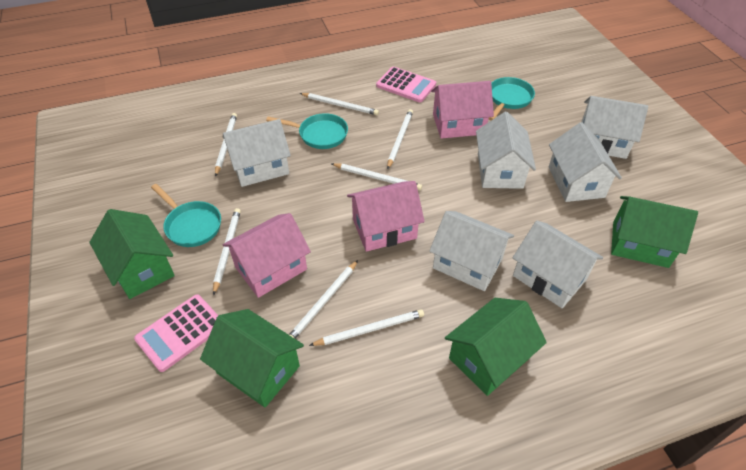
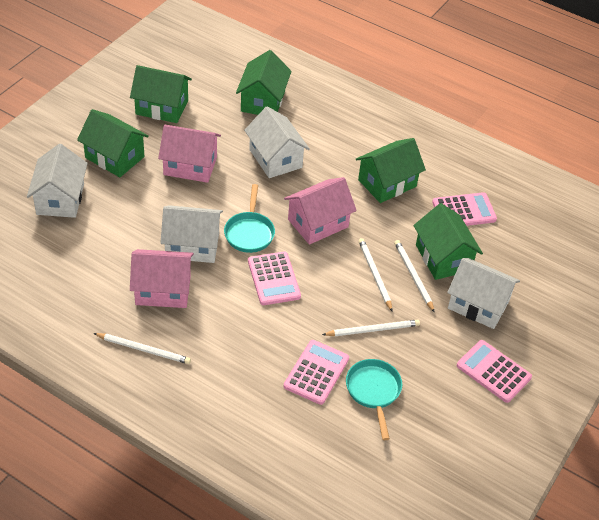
green house: 4 -> 5
pink calculator: 2 -> 4
turquoise pan: 3 -> 2
white house: 6 -> 4
white pencil: 7 -> 4

